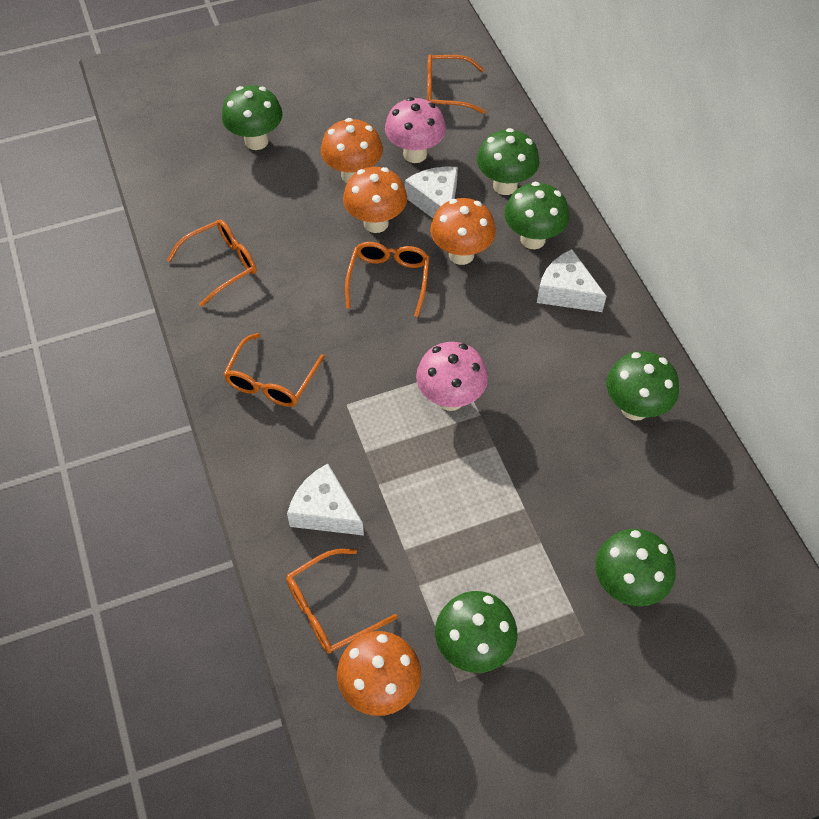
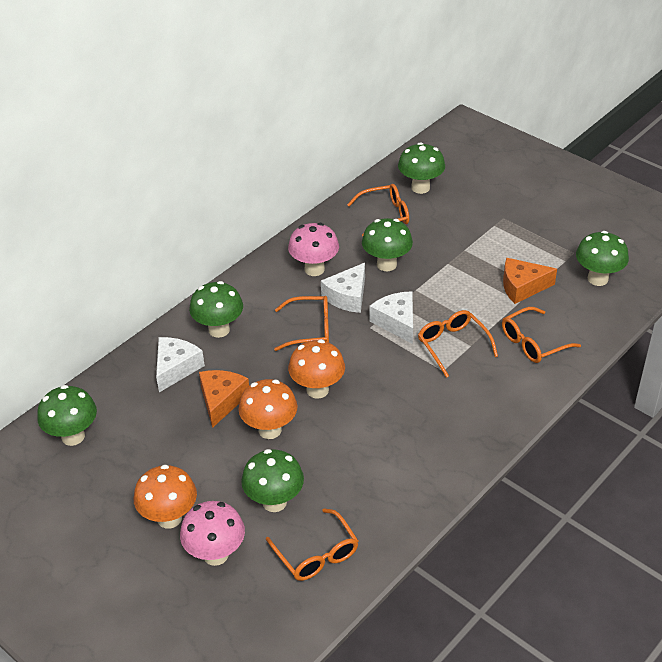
orange cheese: 0 -> 2
orange mushroom: 4 -> 3

